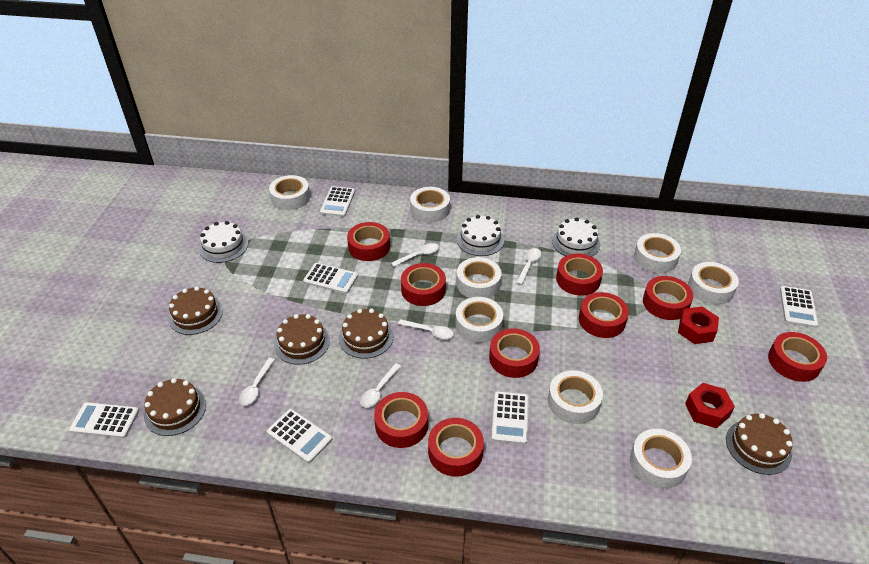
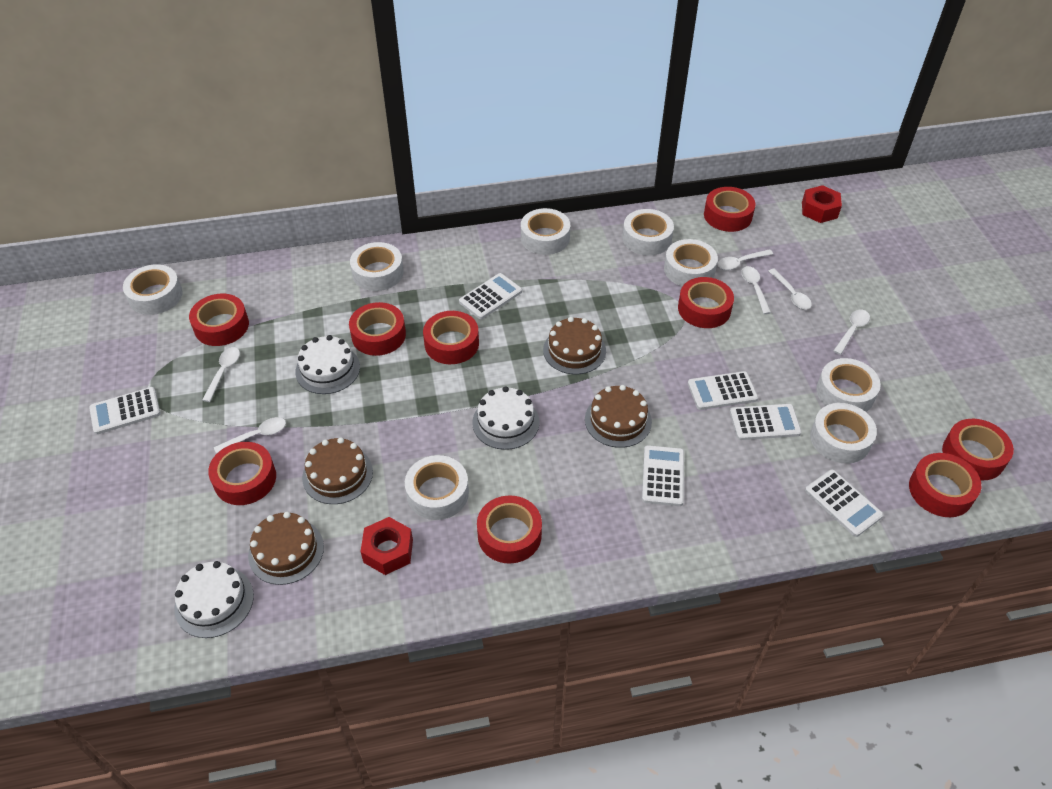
brown cake: 5 -> 4
white spoon: 5 -> 6

